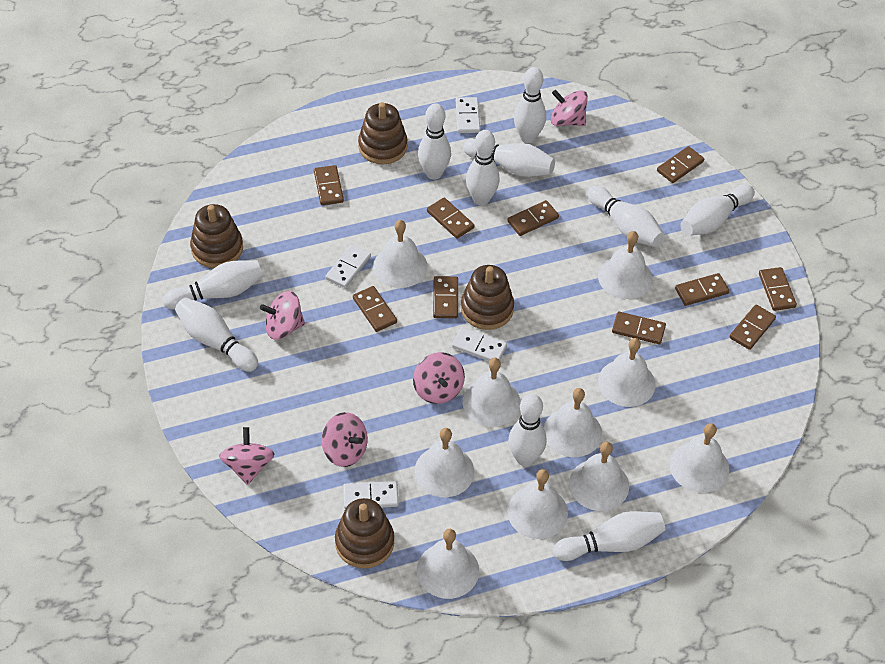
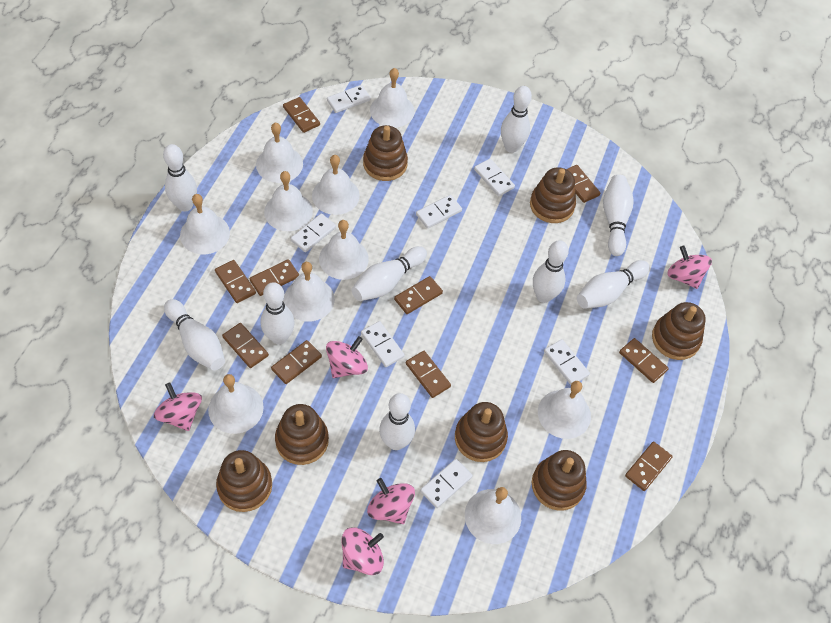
brown stacking toy: 4 -> 7
white bowling pin: 10 -> 9
white domino: 4 -> 7

